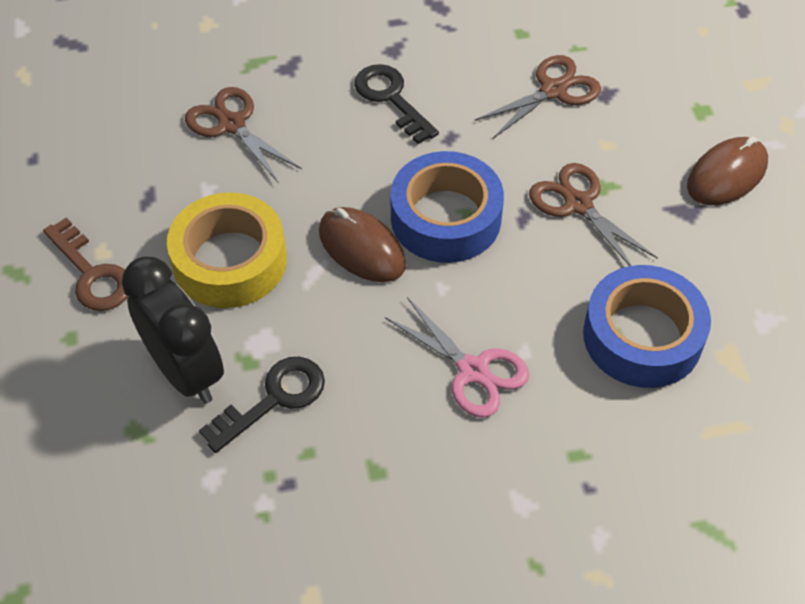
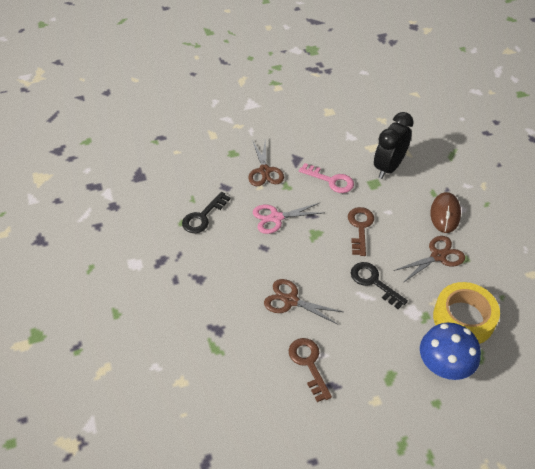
blue mushroom: 0 -> 1
blue tape: 2 -> 0
brown key: 1 -> 2
brown mouse: 2 -> 1
pink key: 0 -> 1

